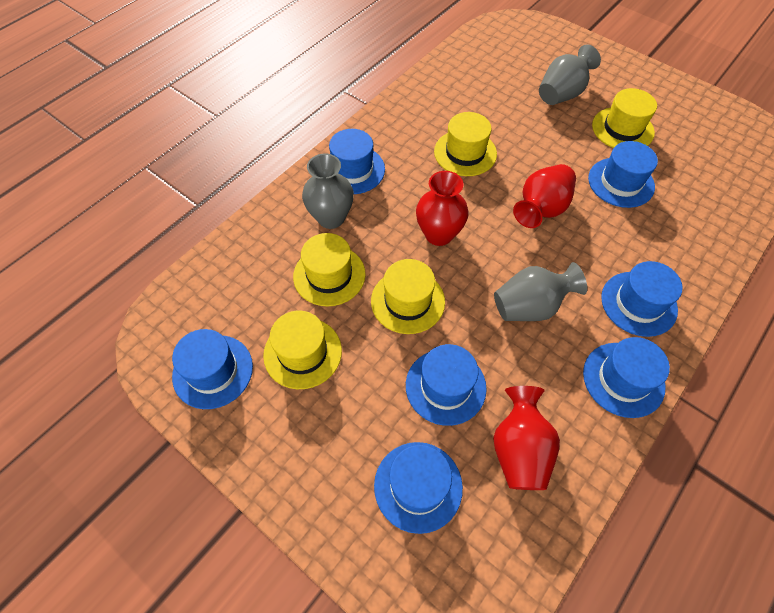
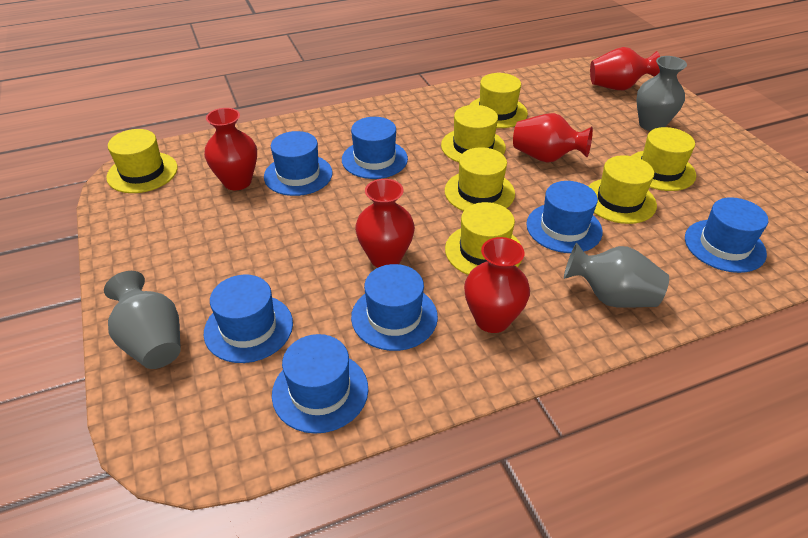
red vase: 3 -> 5
yellow hat: 5 -> 7

